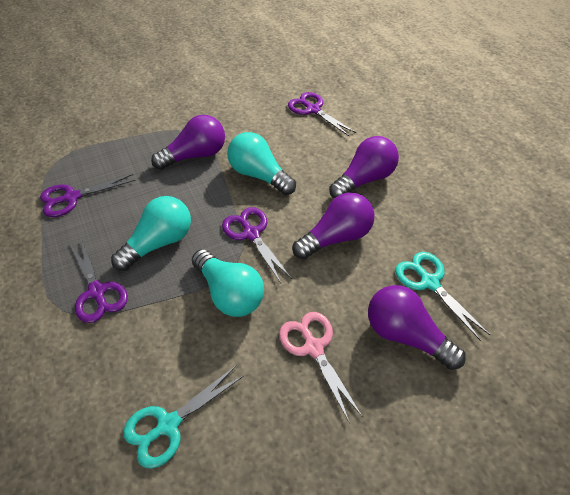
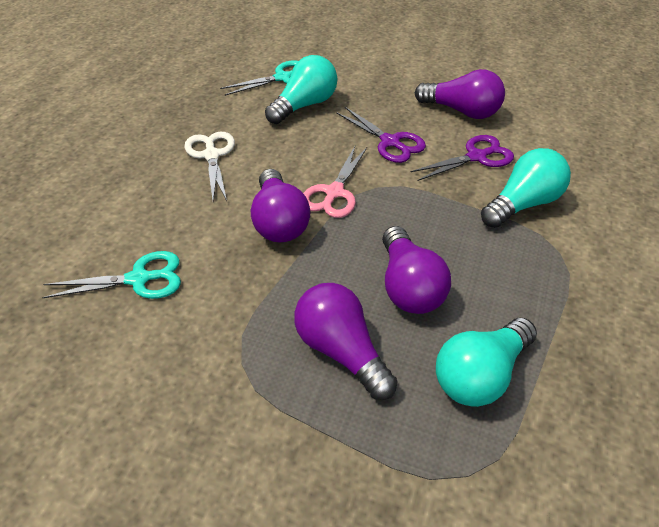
purple scissors: 4 -> 2
white scissors: 0 -> 1

